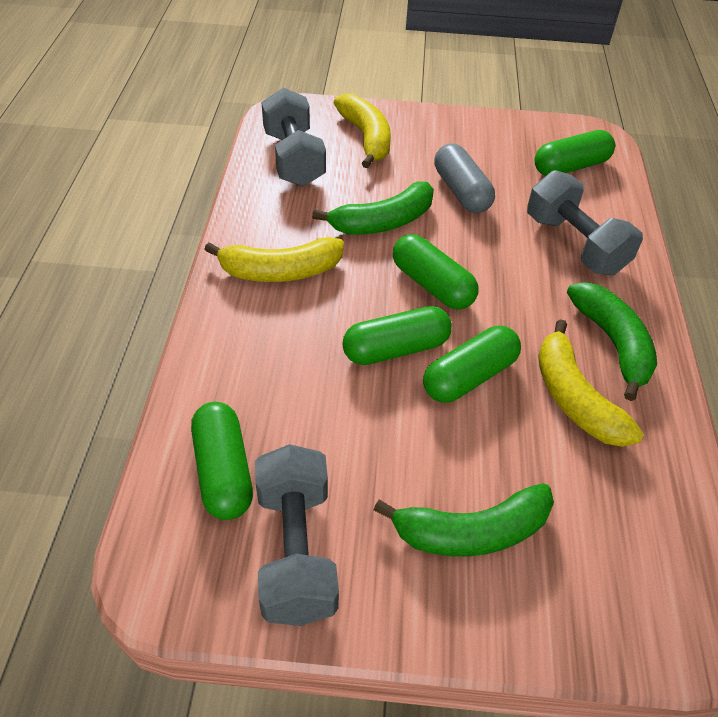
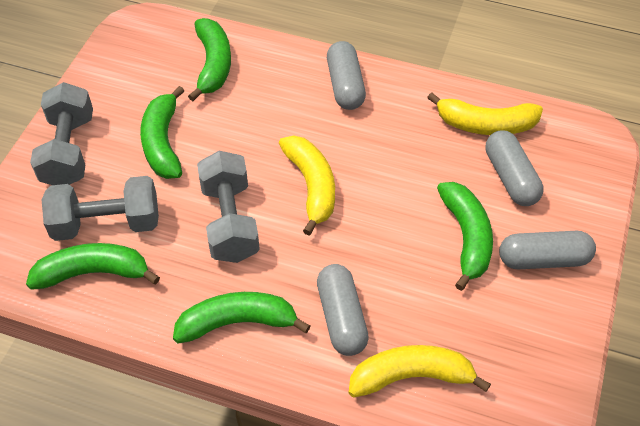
green banana: 3 -> 5
green capsule: 5 -> 0
grey capsule: 1 -> 4

